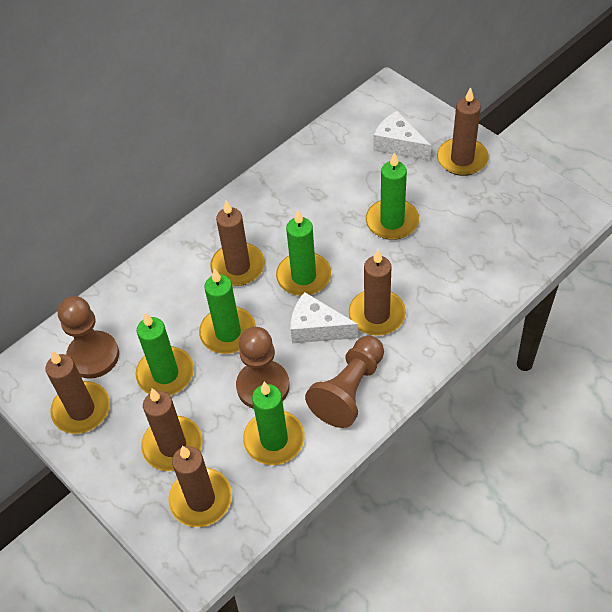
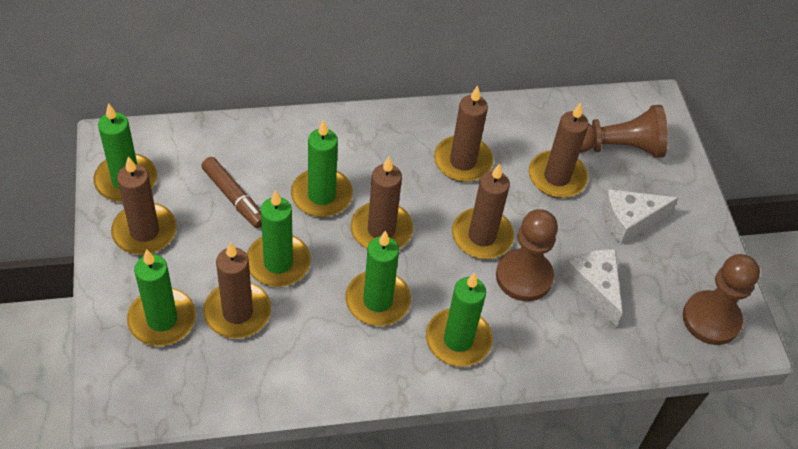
brown marker: 0 -> 1
green candle: 5 -> 6

